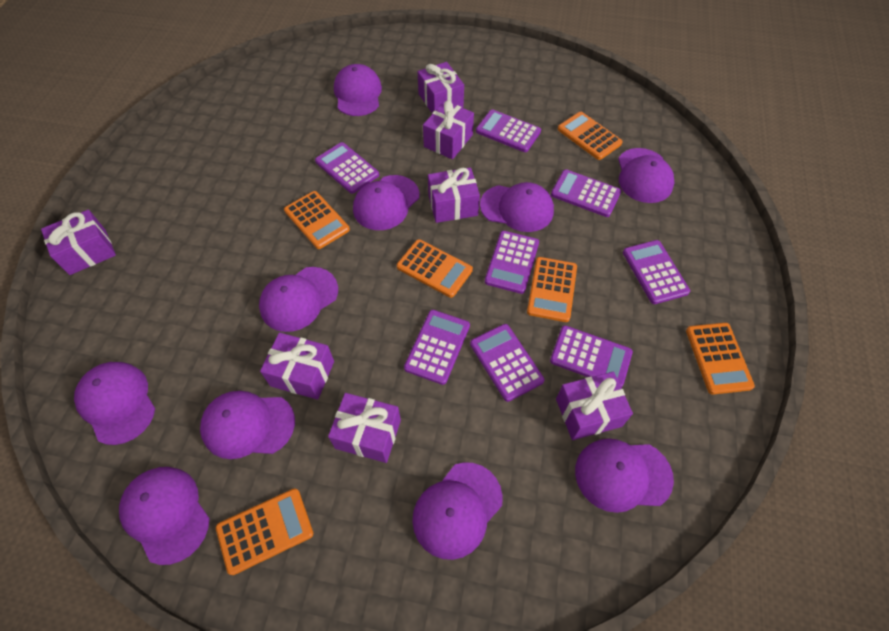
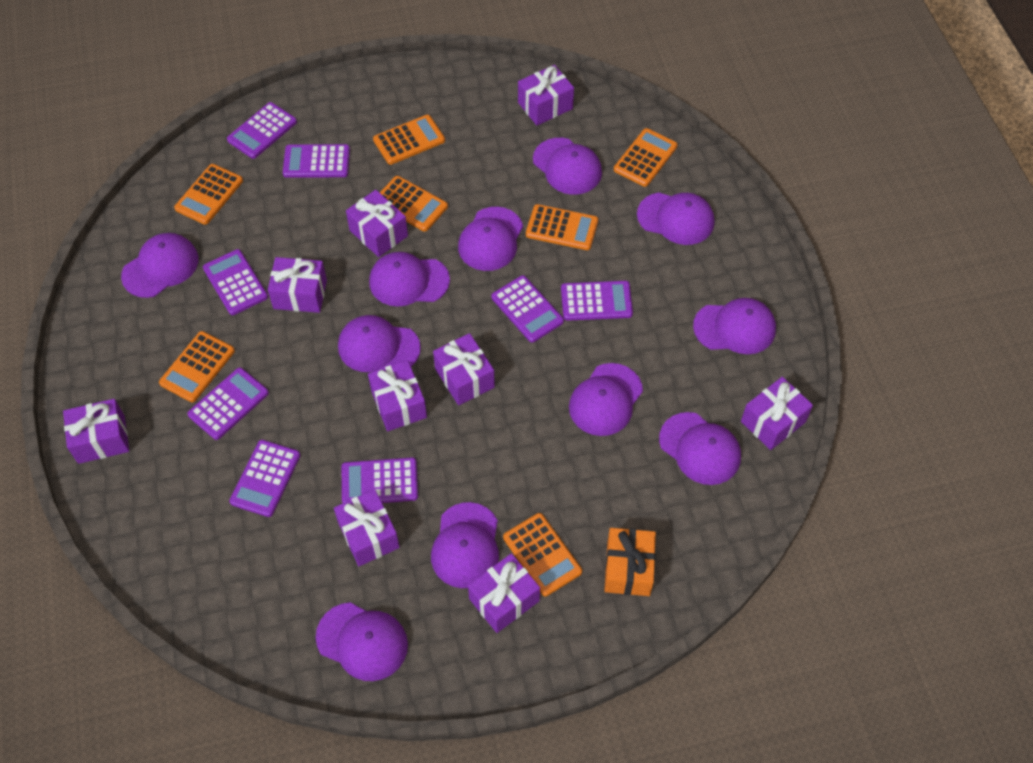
orange calculator: 6 -> 7
orange gift: 0 -> 1
purple cap: 10 -> 11
purple gift: 7 -> 9

